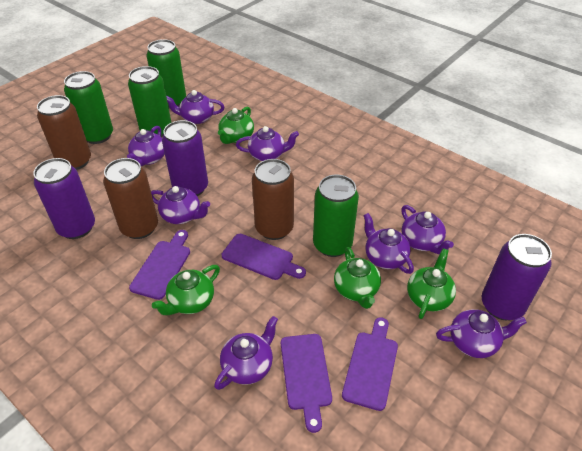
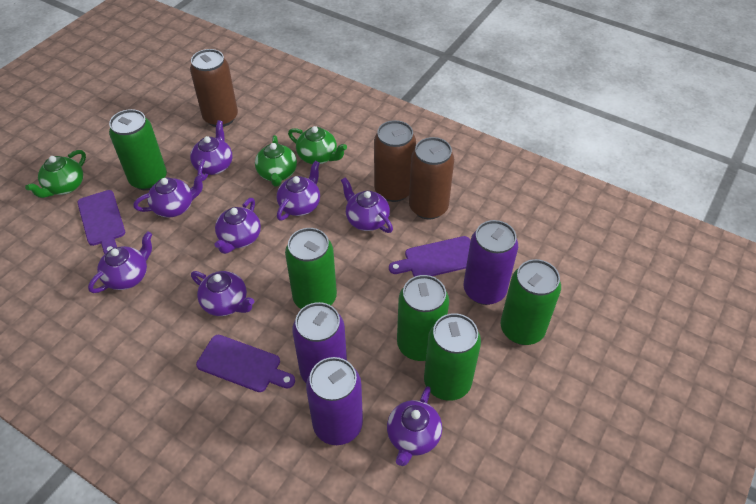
green can: 4 -> 5
green teapot: 4 -> 3
purple cutting board: 4 -> 3

